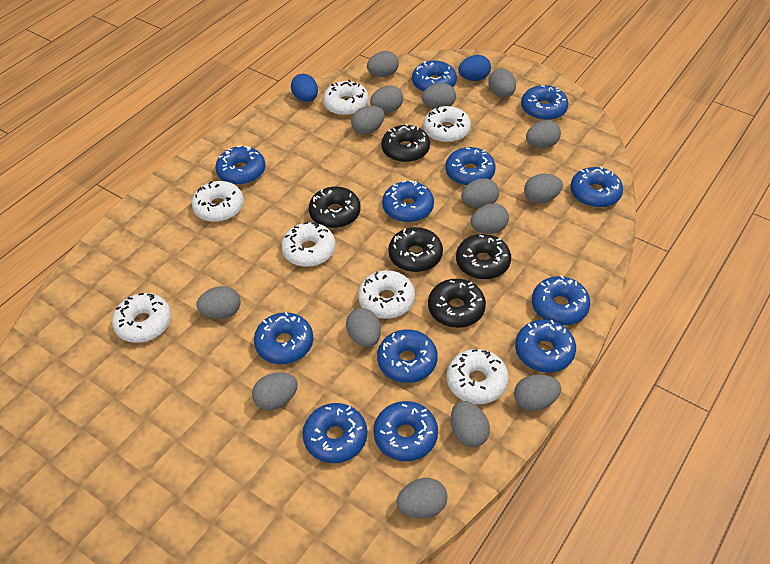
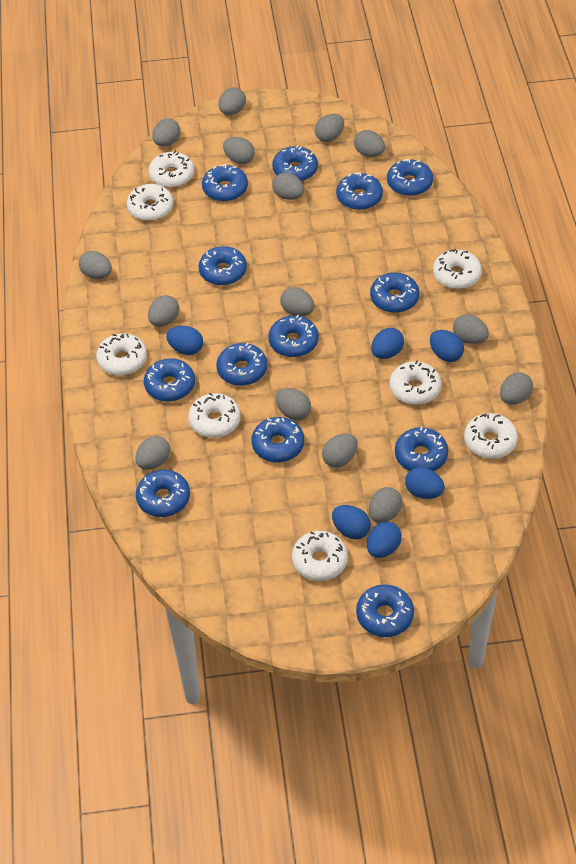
black donut: 5 -> 0
blue donut: 12 -> 13
blue egg: 2 -> 6
white donut: 7 -> 8

